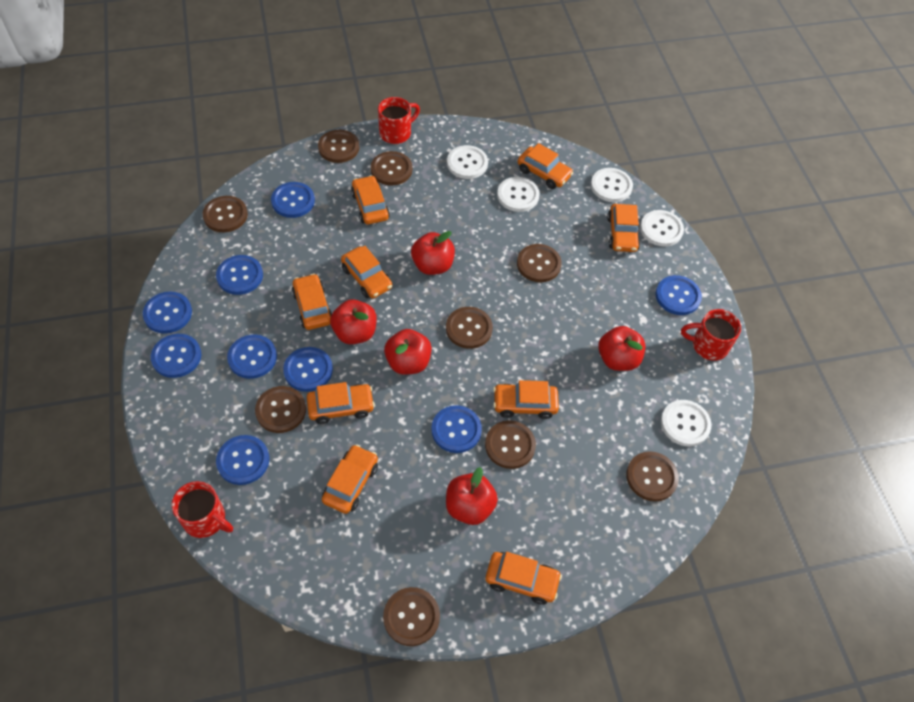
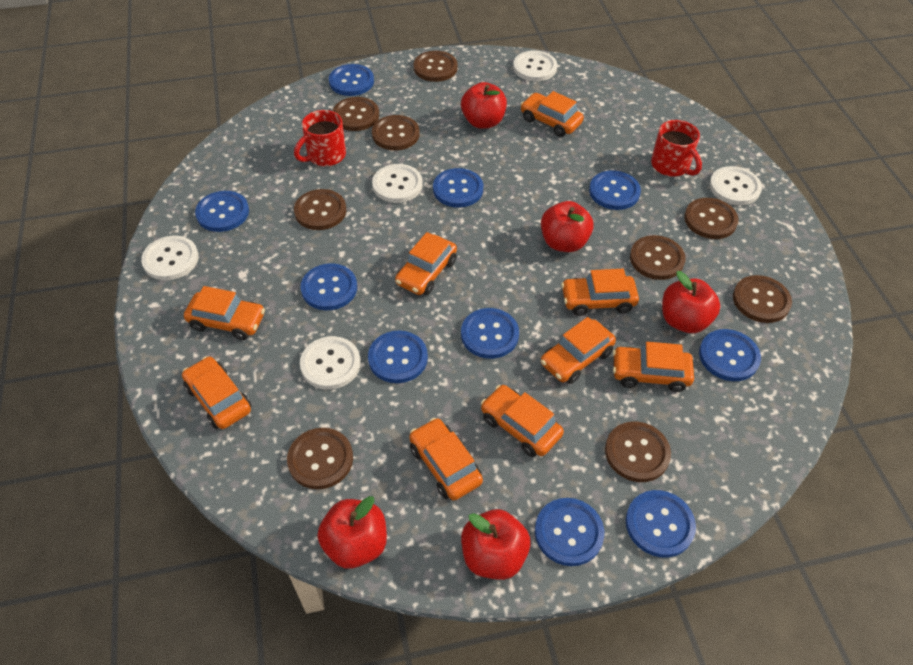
blue button: 9 -> 10
red mug: 3 -> 2

